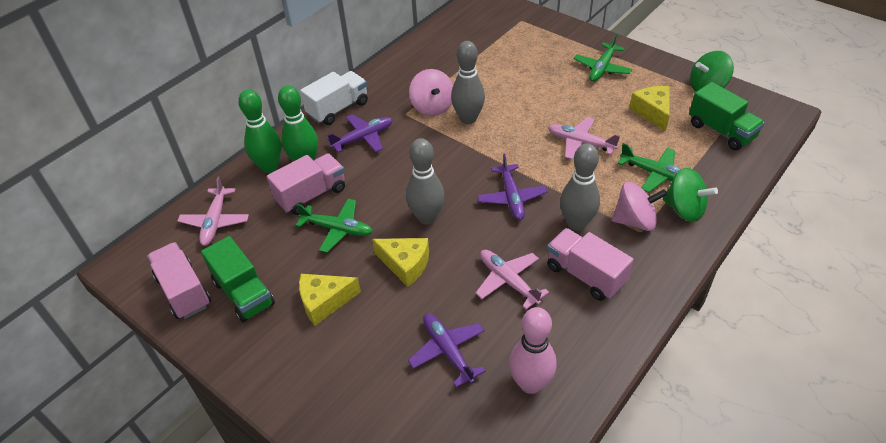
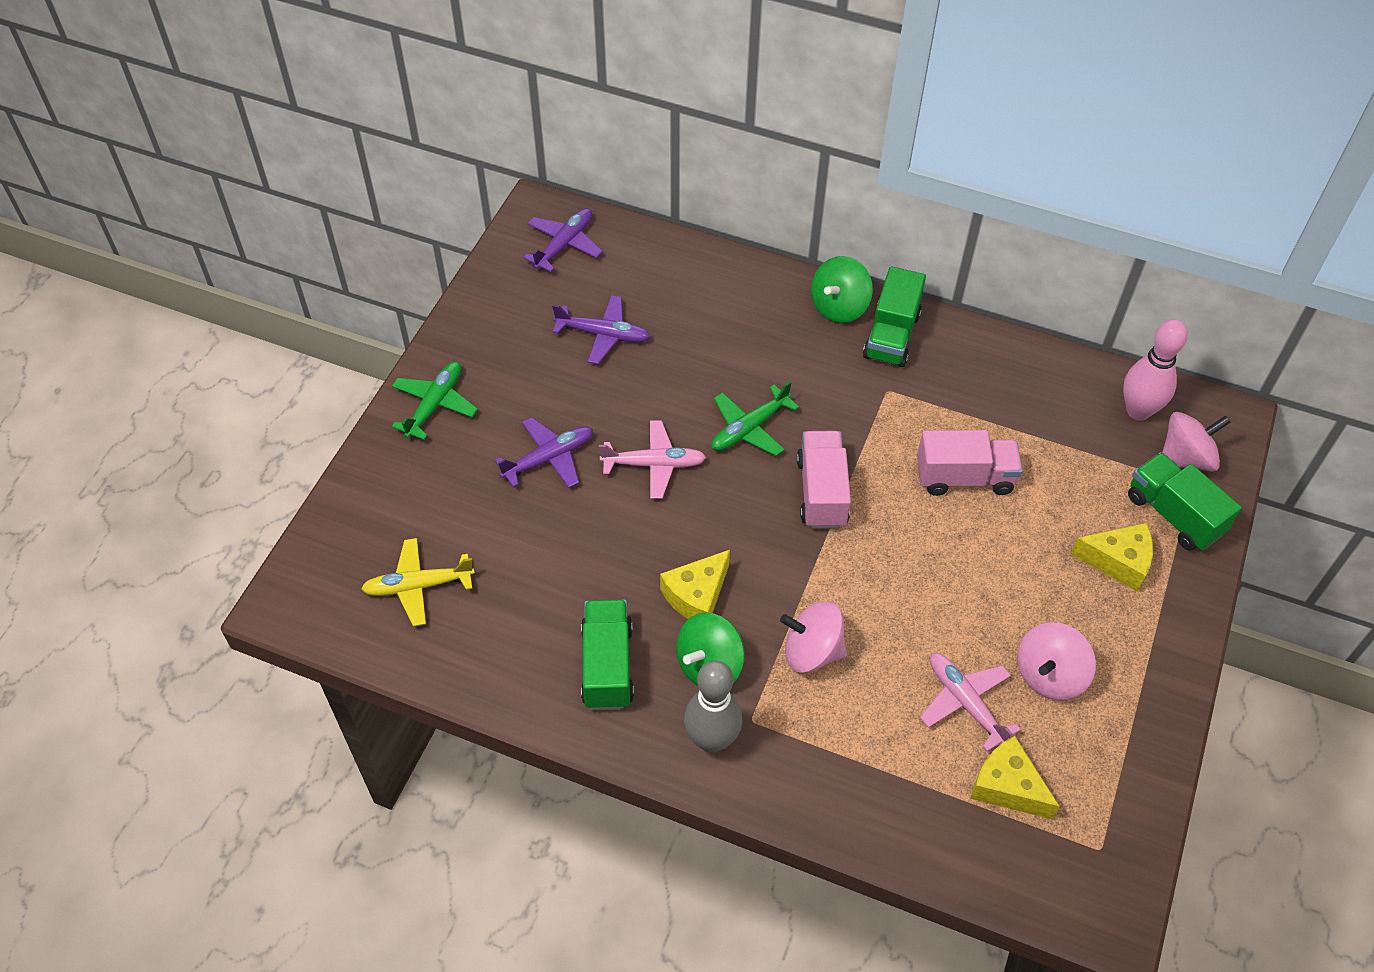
green bowling pin: 2 -> 0
green plane: 3 -> 2
green truck: 2 -> 3
grey bowling pin: 3 -> 1
pink plane: 3 -> 2
pink spinning top: 2 -> 3
pink truck: 3 -> 2
white truck: 1 -> 0
yellow plane: 0 -> 1

